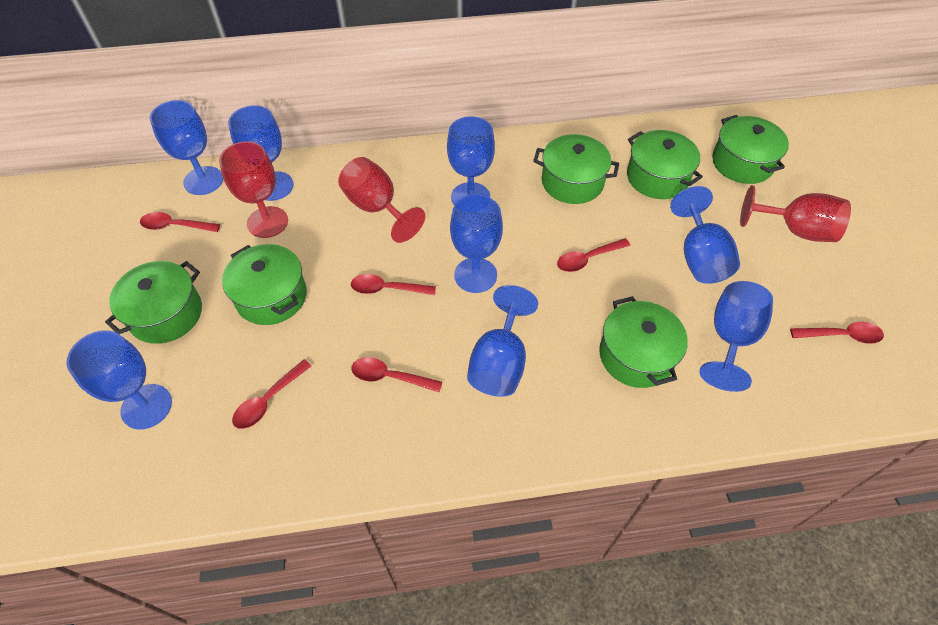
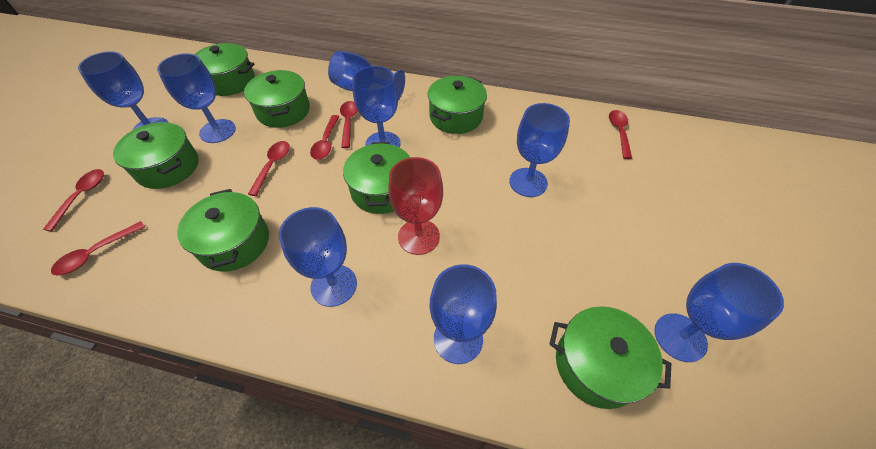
green pot: 6 -> 7
red goblet: 3 -> 1

